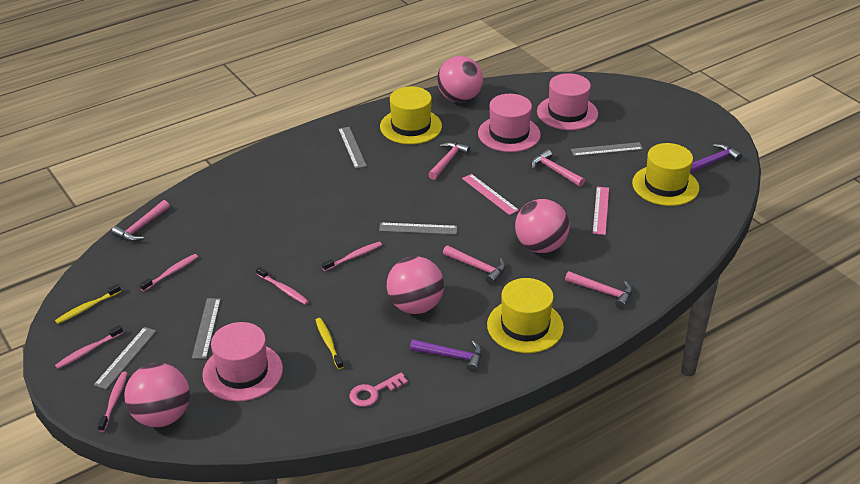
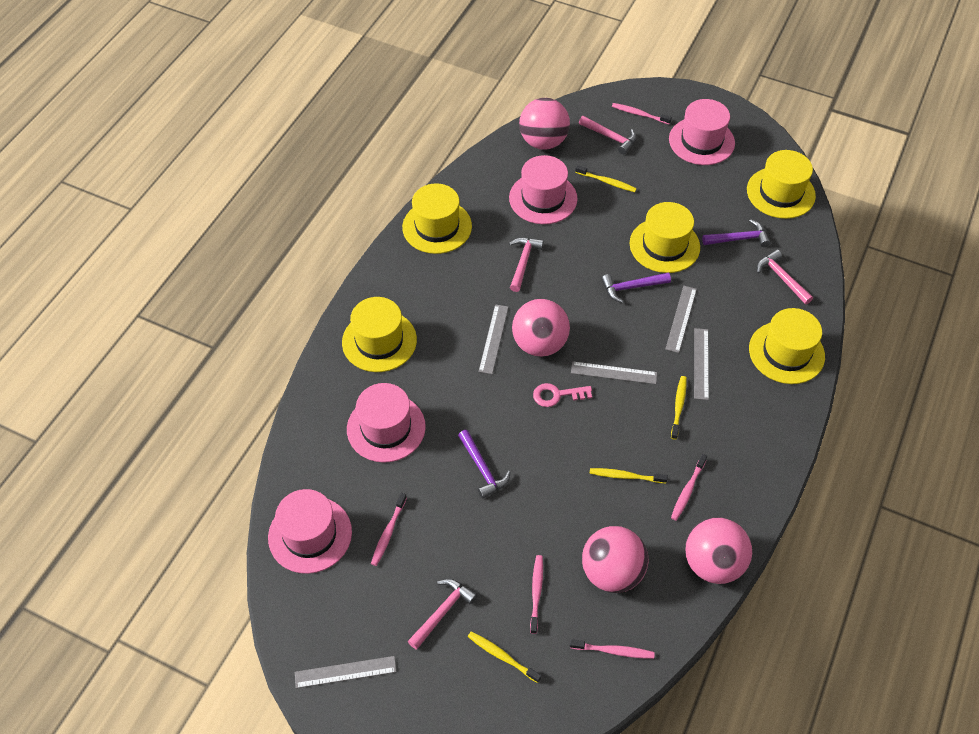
pink hammer: 5 -> 4
pink hat: 3 -> 4
pink ruler: 2 -> 0
purple hammer: 2 -> 3
yellow hat: 3 -> 5
yellow toothbrush: 2 -> 4

